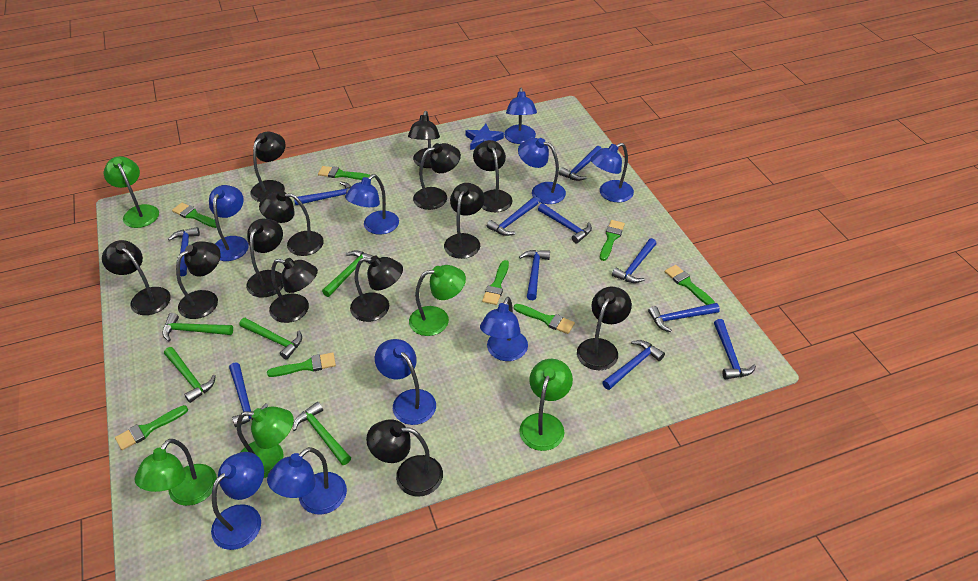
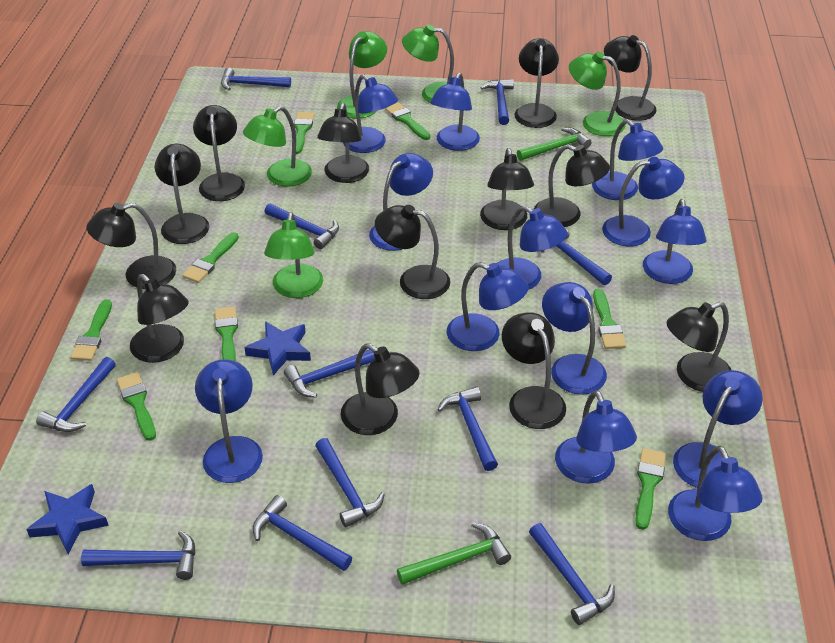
blue lamp: 9 -> 13
blue star: 1 -> 2
green hammer: 5 -> 2

